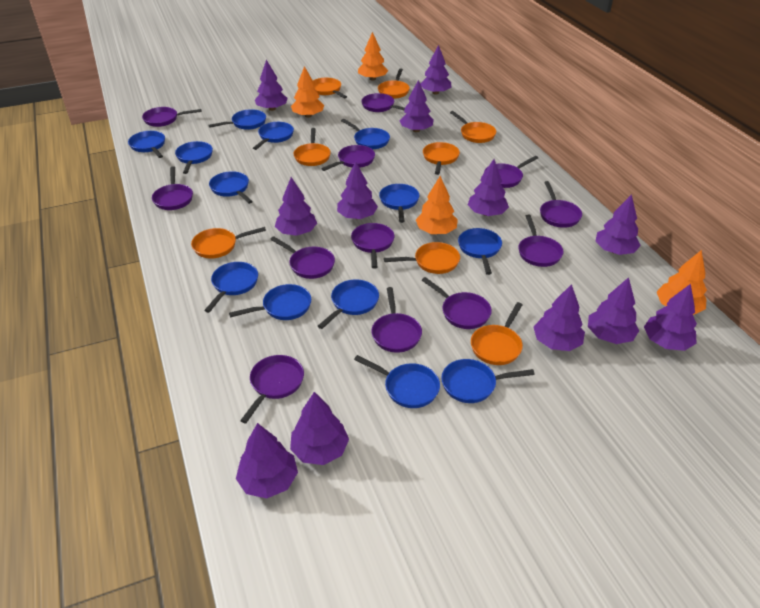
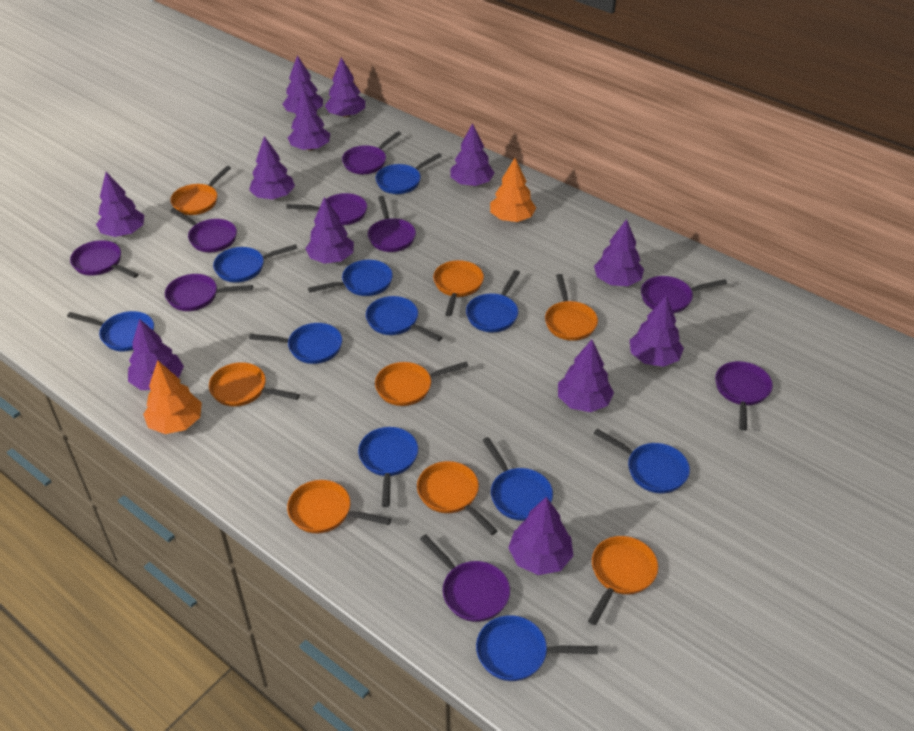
blue pan: 13 -> 11
orange tree: 4 -> 2
purple pan: 12 -> 9

